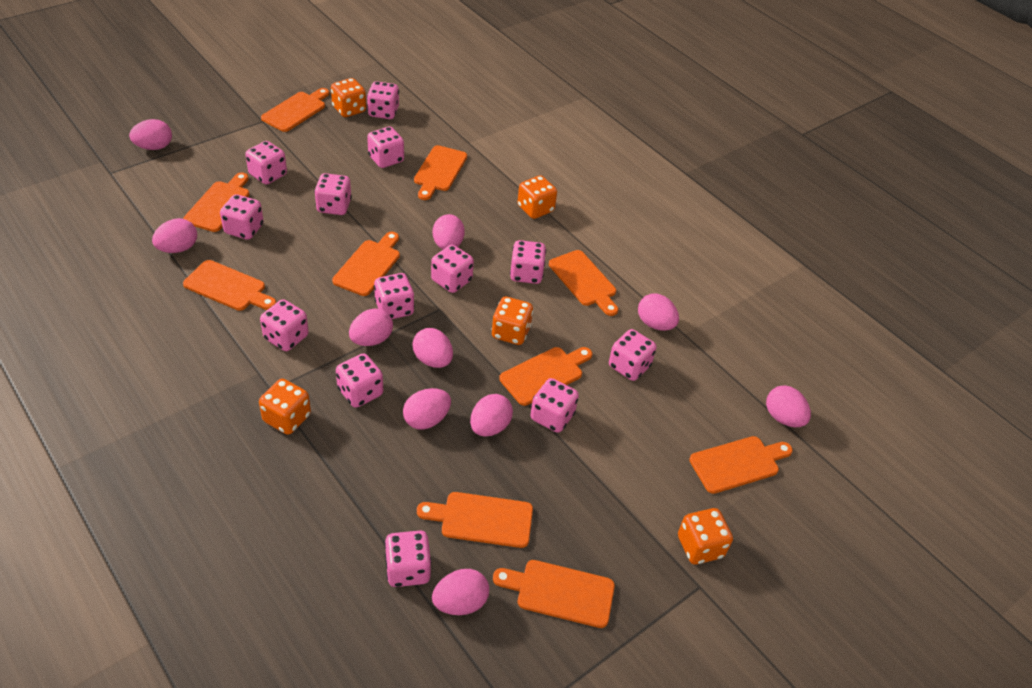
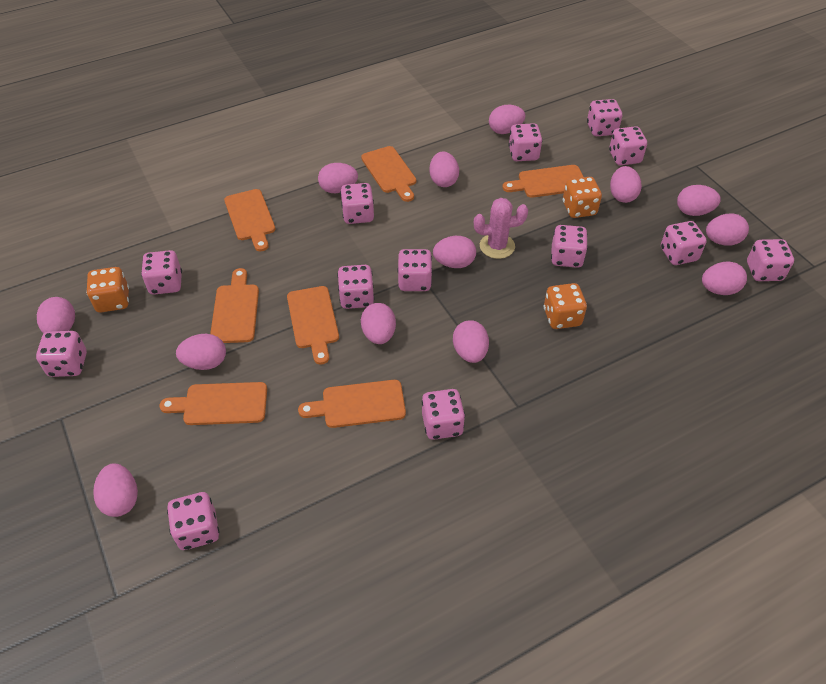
orange cutting board: 10 -> 7
orange dice: 5 -> 3
pink cactus: 0 -> 1
pink egg: 10 -> 13

